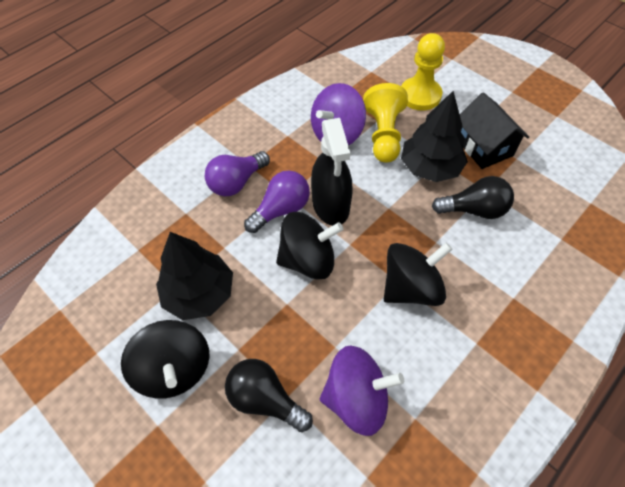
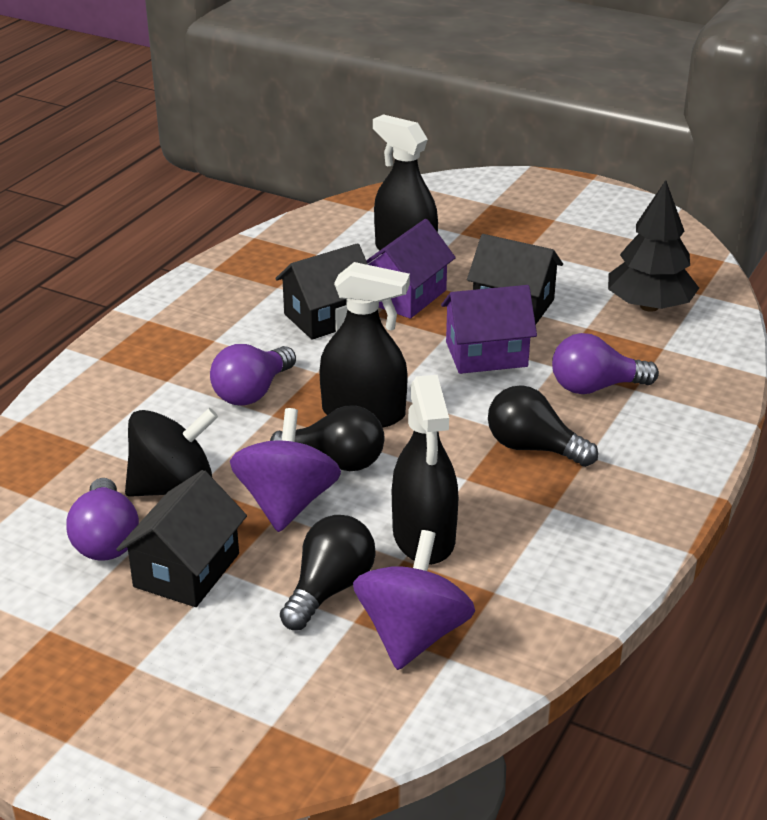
black house: 1 -> 3
black light bulb: 2 -> 3
black spinning top: 3 -> 1
black spray bottle: 1 -> 3
black tree: 2 -> 1
purple house: 0 -> 2
purple light bulb: 2 -> 3
yellow pawn: 2 -> 0

